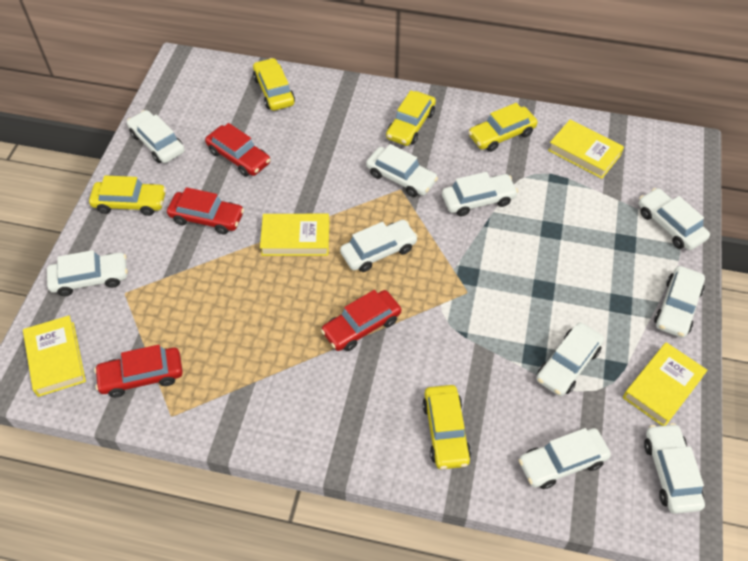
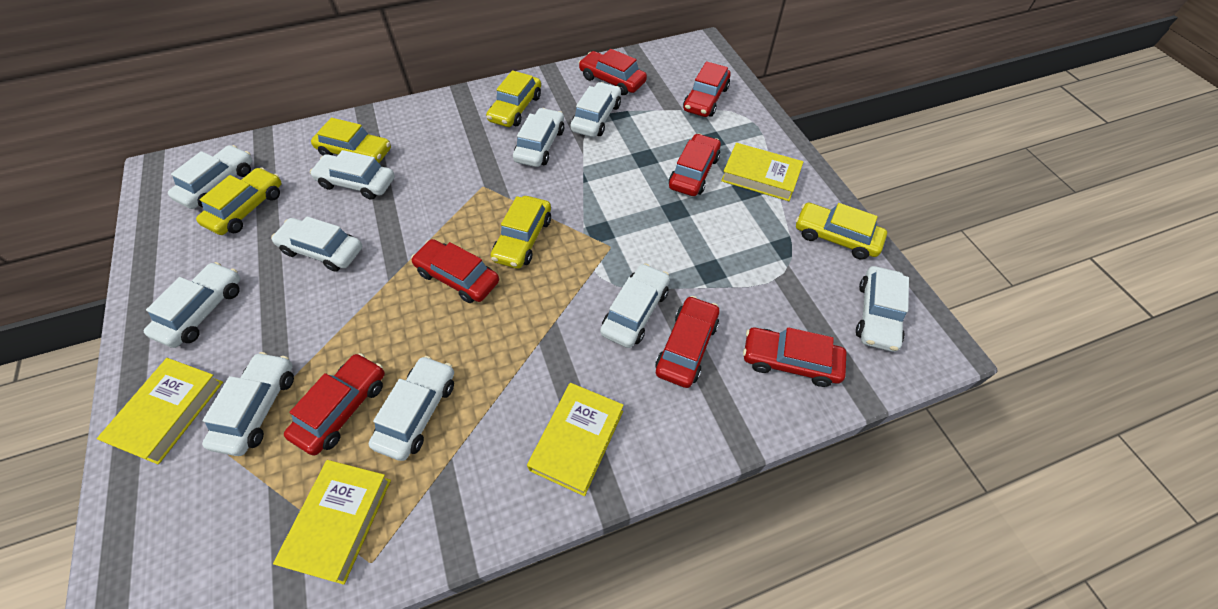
red car: 4 -> 7

